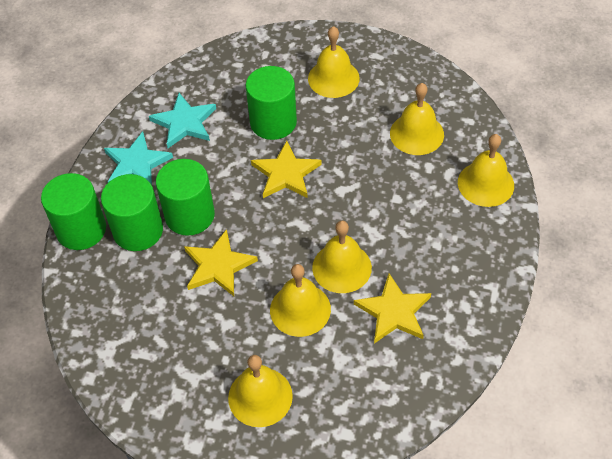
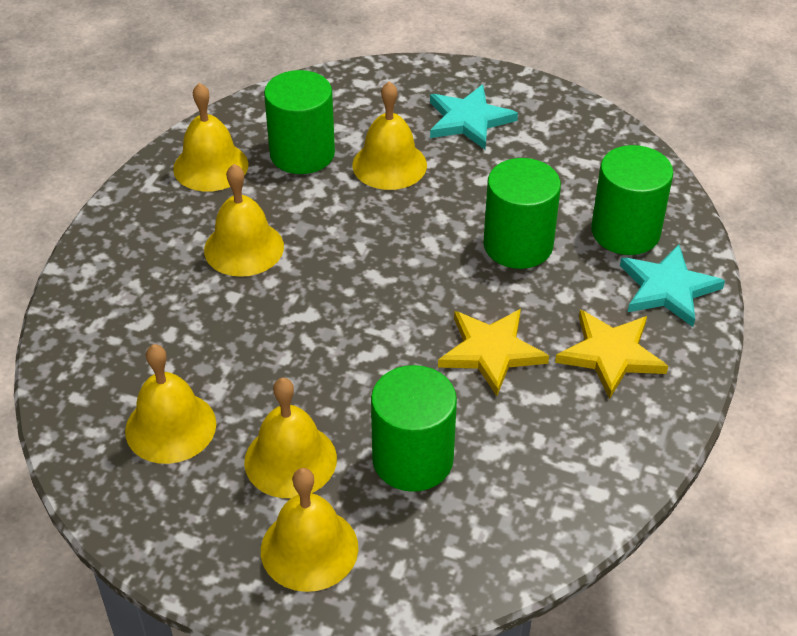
yellow star: 3 -> 2

